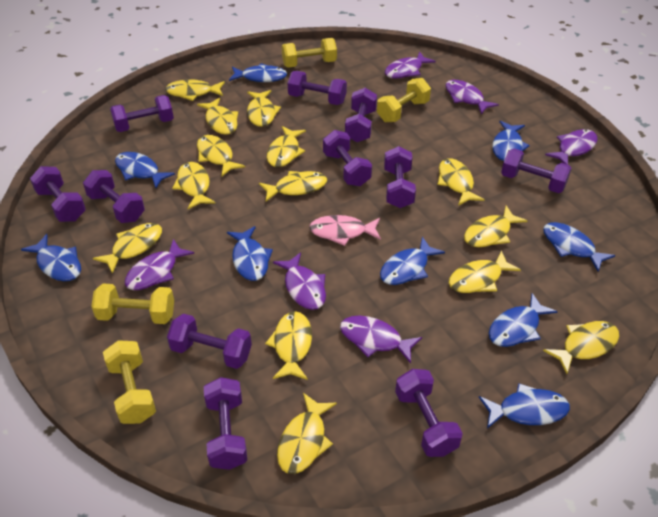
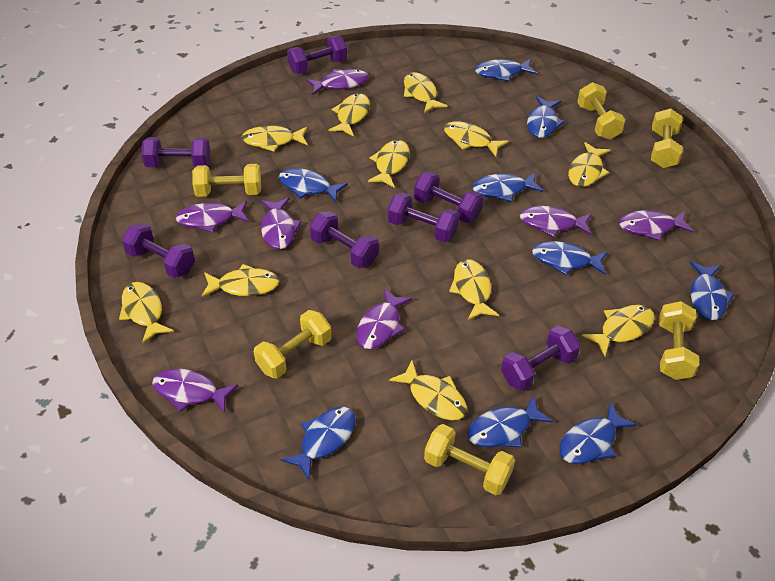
pink fish: 1 -> 0
purple dumbbell: 11 -> 7
purple fish: 6 -> 7
yellow dumbbell: 4 -> 6
yellow fish: 14 -> 11

